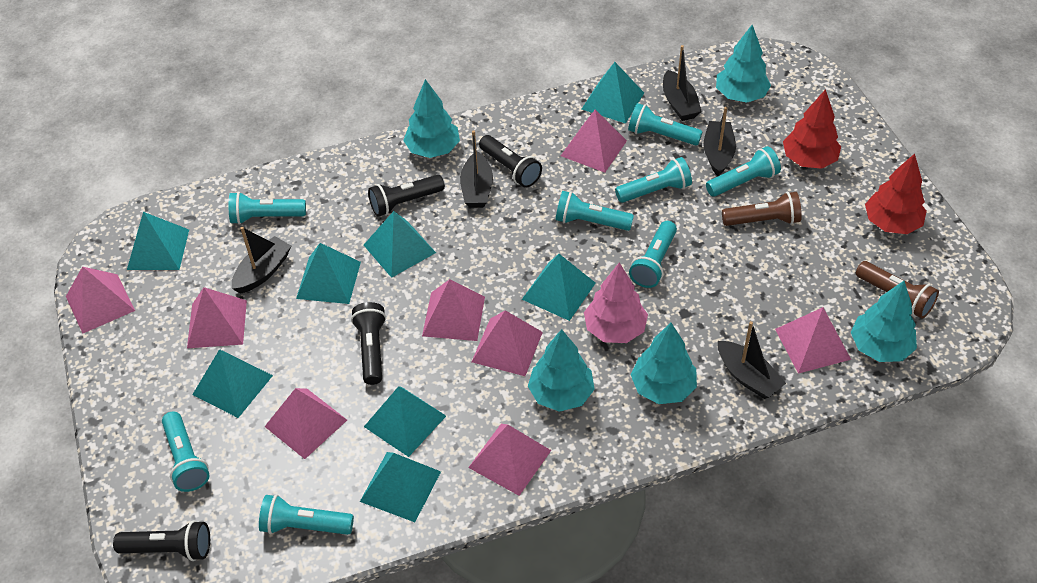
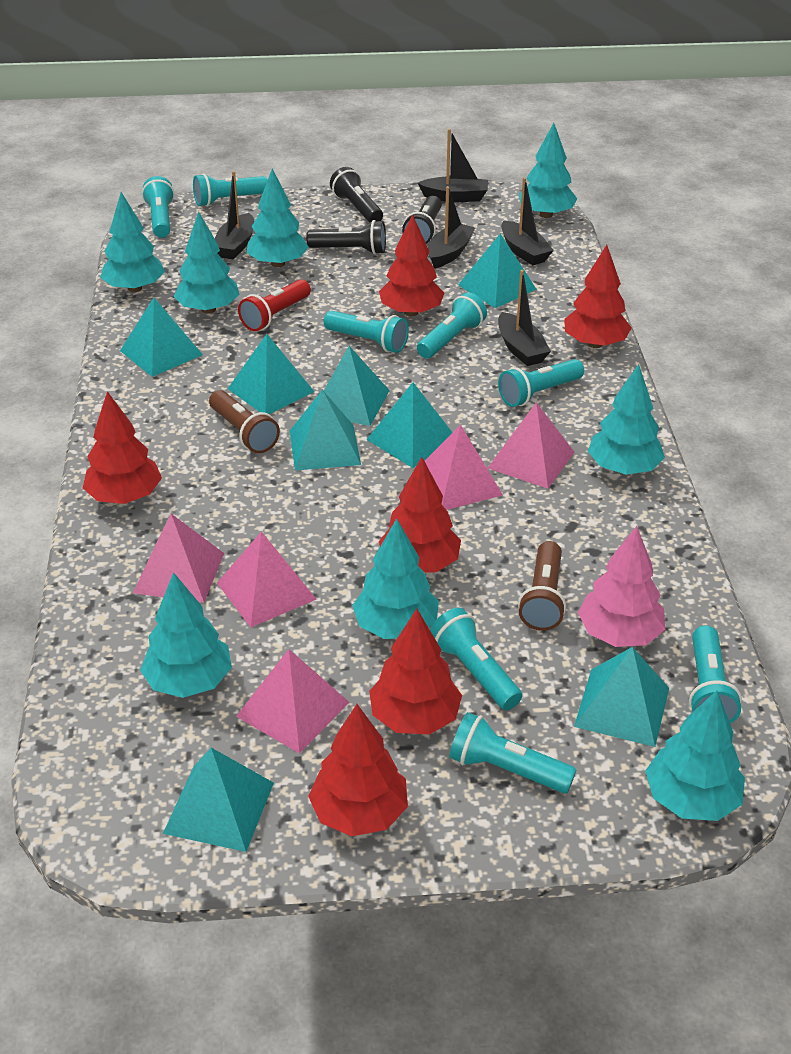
black flashlight: 4 -> 3
pink pyramid: 8 -> 5
red flashlight: 0 -> 1
red tree: 2 -> 6
turquoise tree: 5 -> 8

